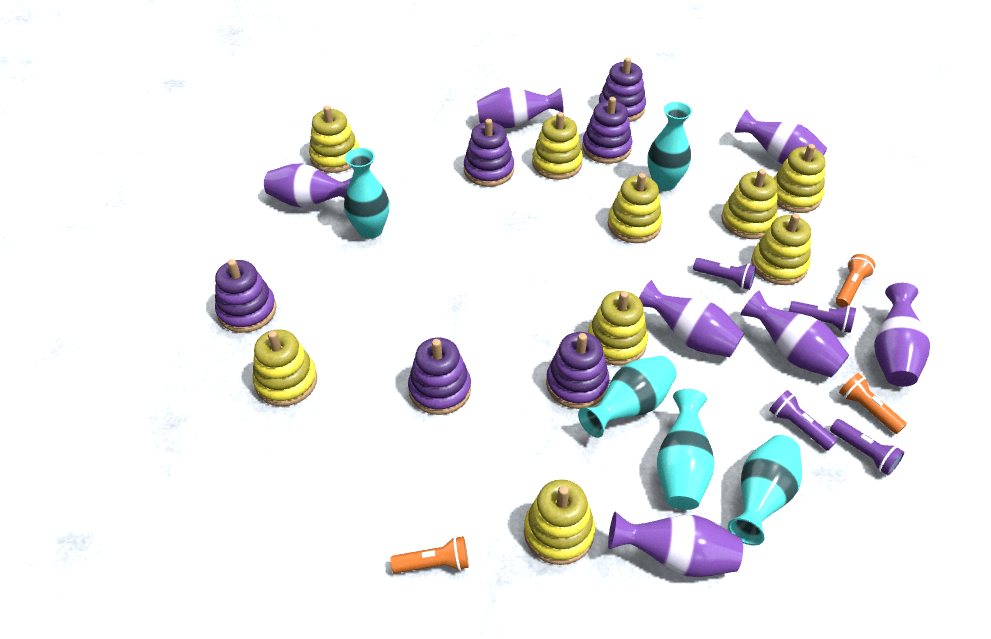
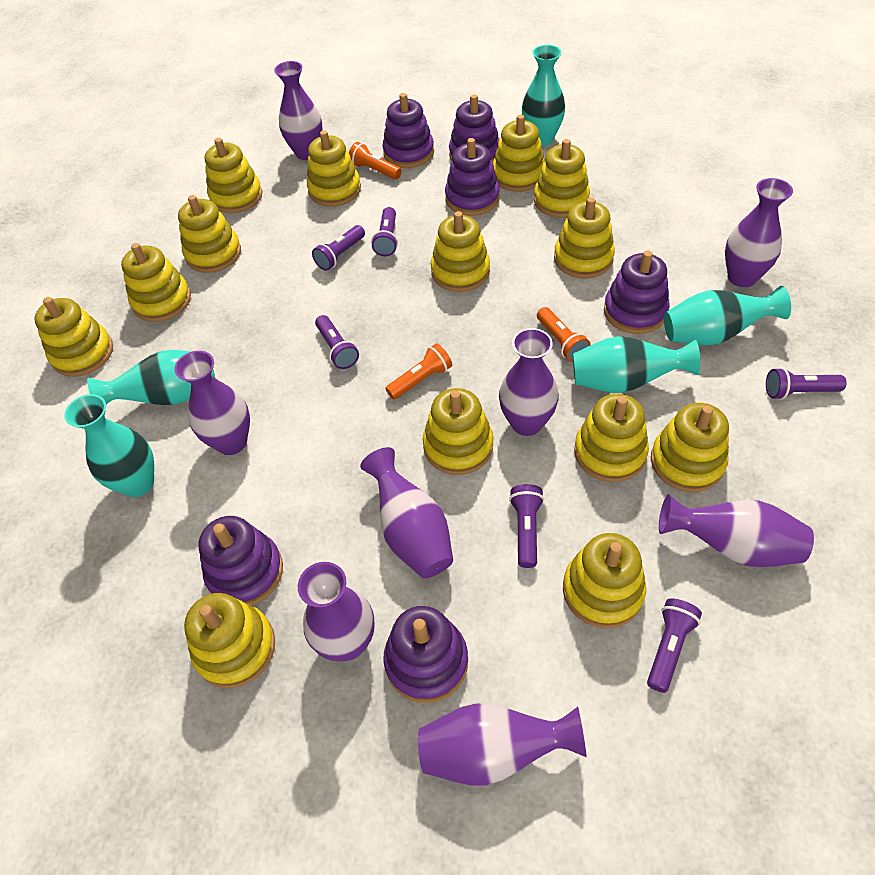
purple flashlight: 4 -> 6
purple vase: 7 -> 8
yellow stacking toy: 9 -> 14

